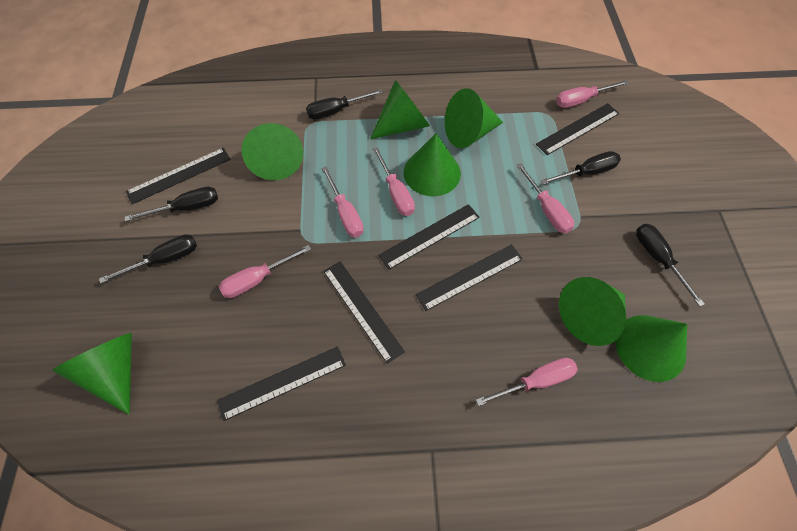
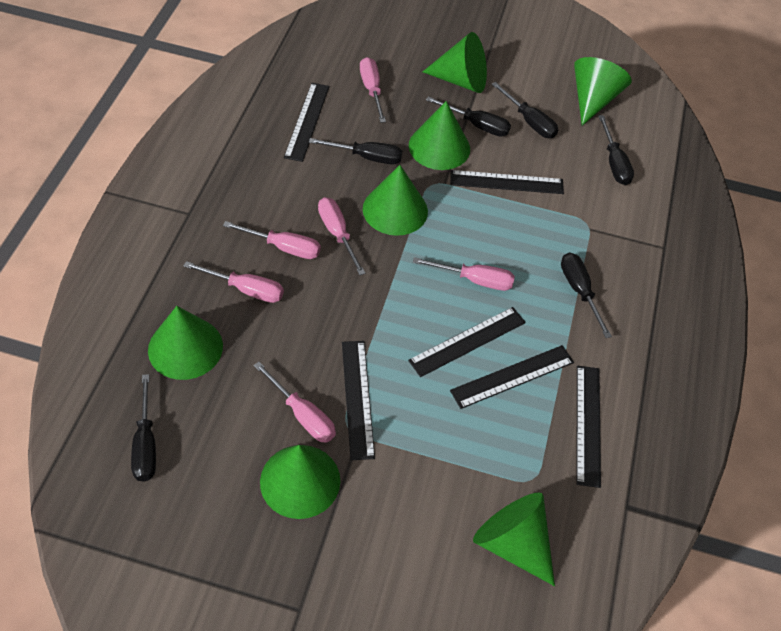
black screwdriver: 5 -> 6

